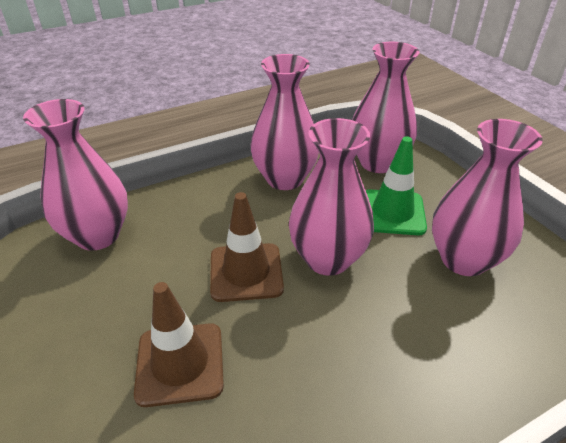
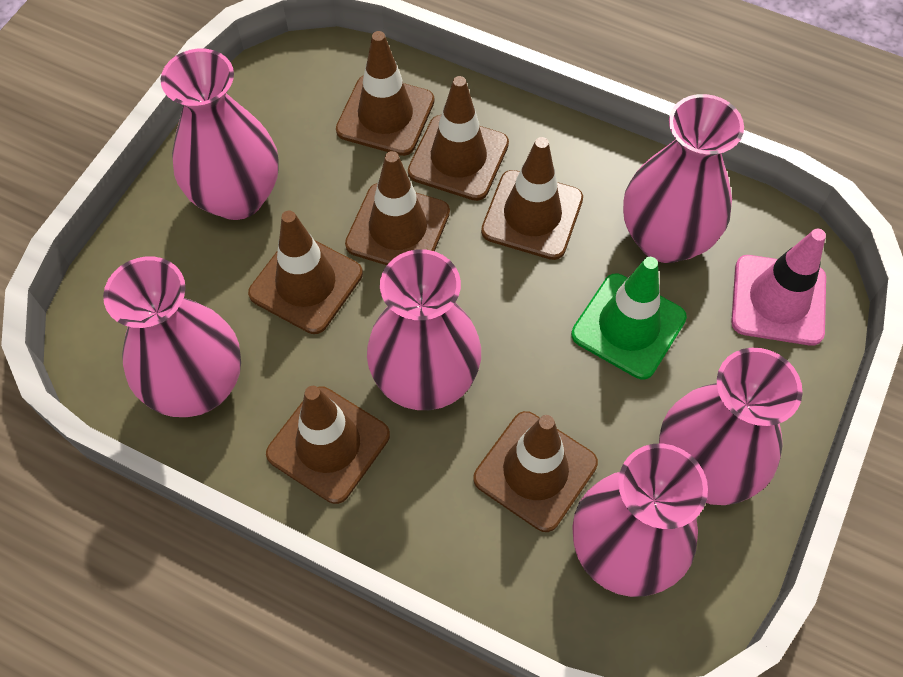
brown traffic cone: 2 -> 7
pink traffic cone: 0 -> 1
pink vase: 5 -> 6

